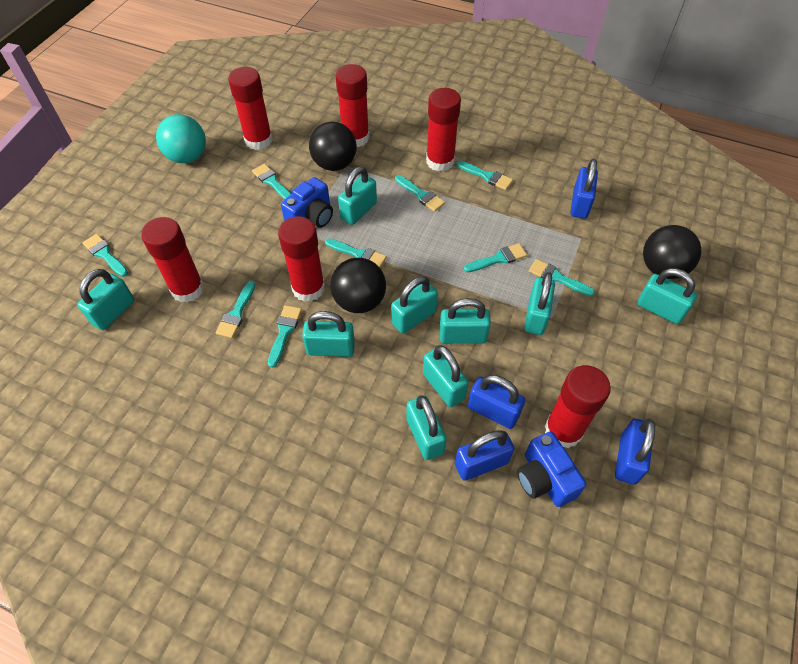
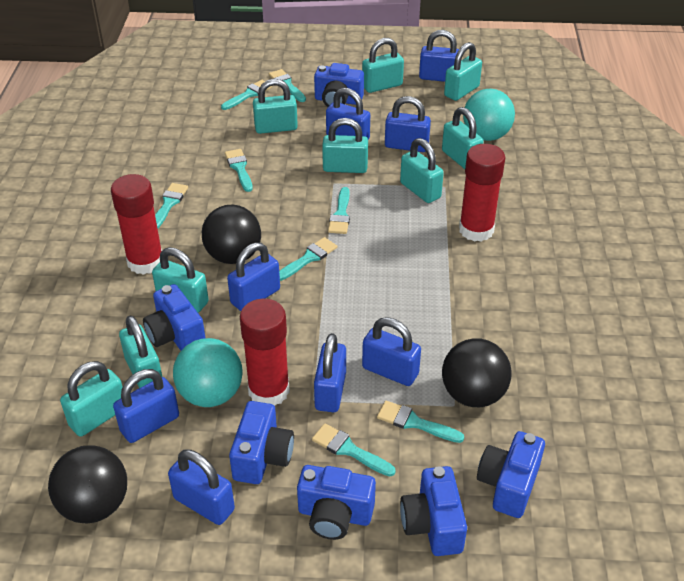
blue camera: 2 -> 6
blue padlock: 4 -> 8
red glue stick: 6 -> 3
turquoise ball: 1 -> 2
turquoise brush: 9 -> 8

